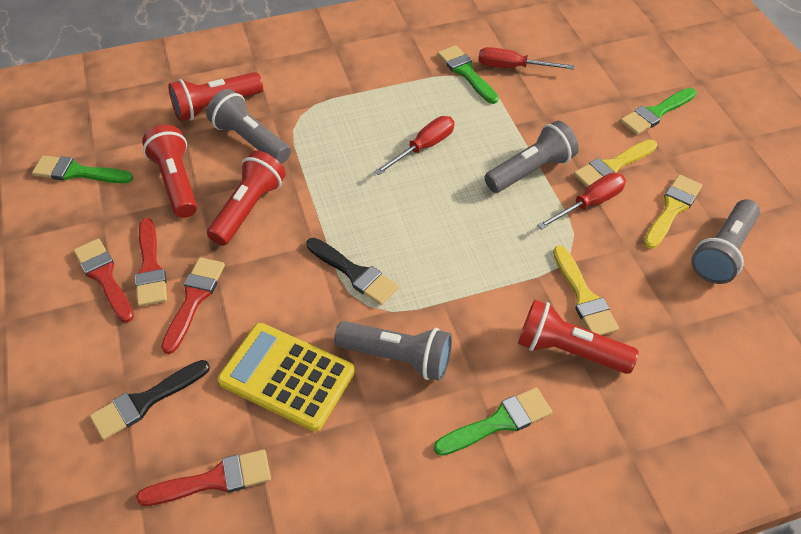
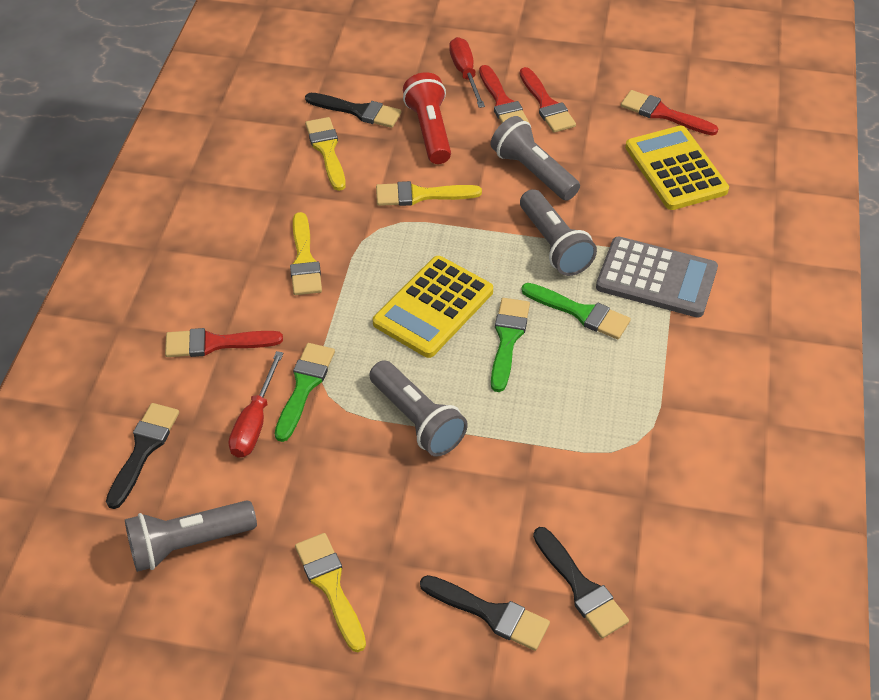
black brush: 2 -> 4
green brush: 4 -> 3
grey calculator: 0 -> 1
red flashlight: 4 -> 1
red screwdriver: 3 -> 2
yellow brush: 3 -> 4
yellow calculator: 1 -> 2

